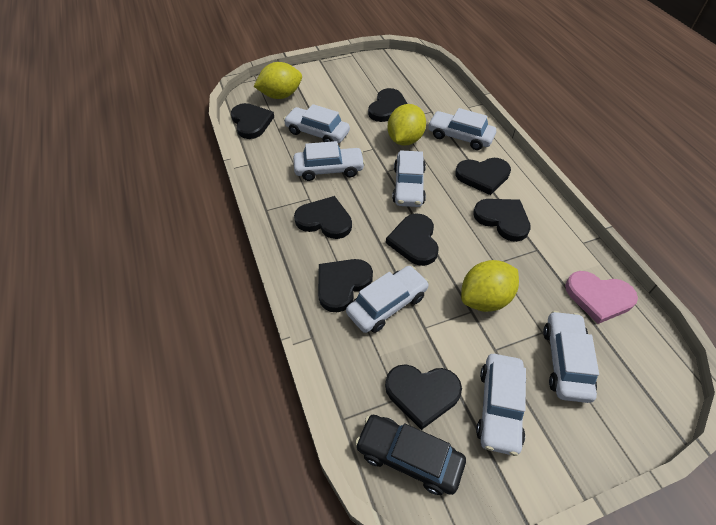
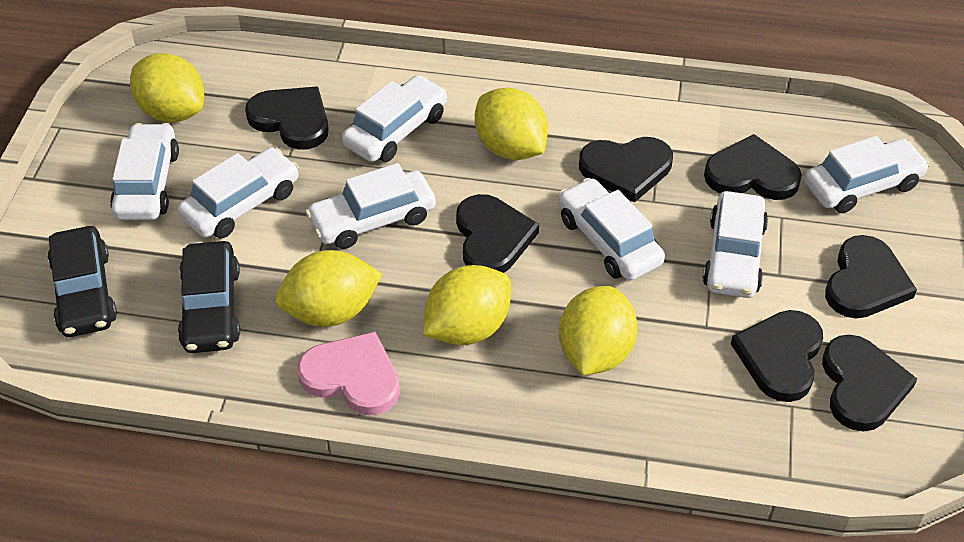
black car: 1 -> 2
black heart: 8 -> 7
yellow lemon: 3 -> 5

